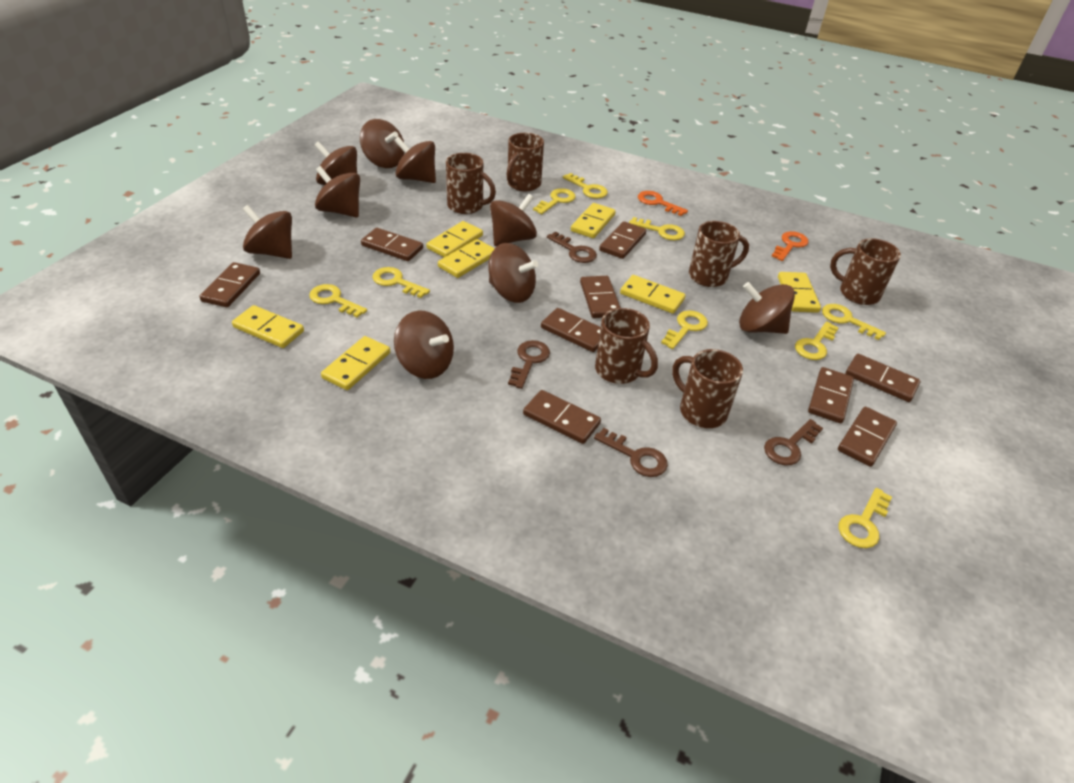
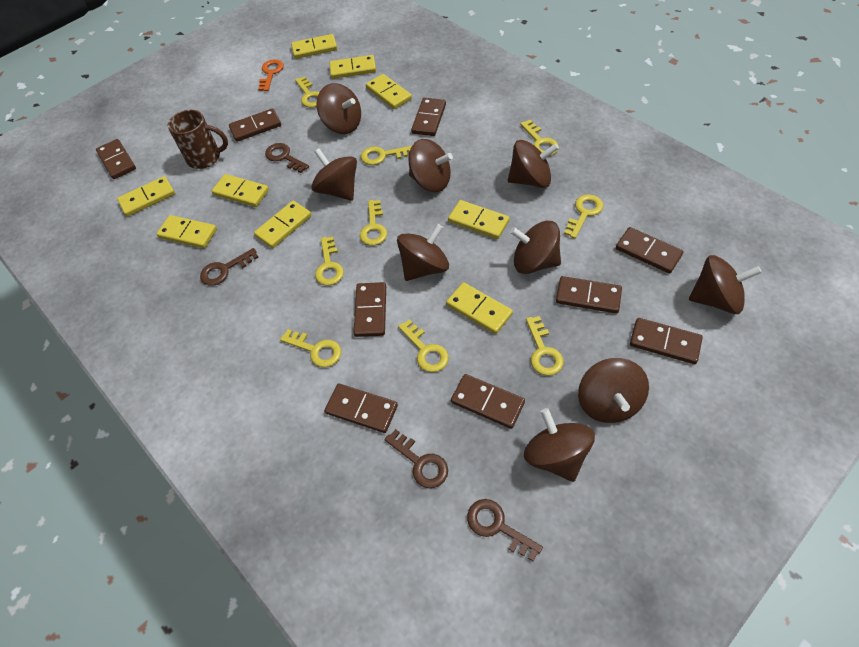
brown mug: 6 -> 1
orange key: 2 -> 1
yellow domino: 7 -> 9

